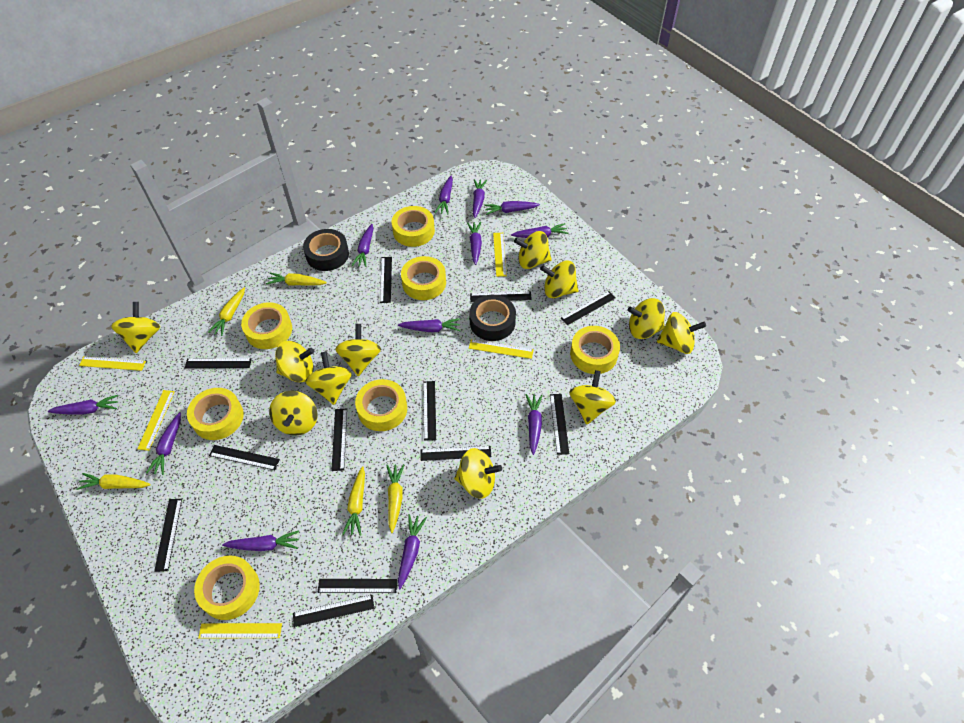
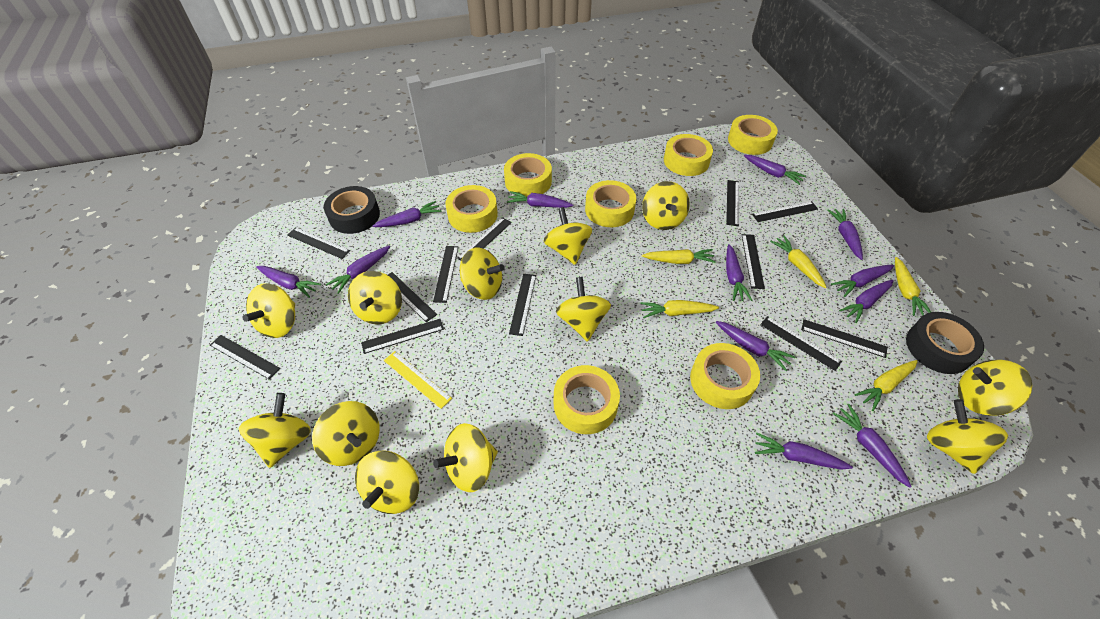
yellow ruler: 5 -> 1
yellow spinning top: 11 -> 12

